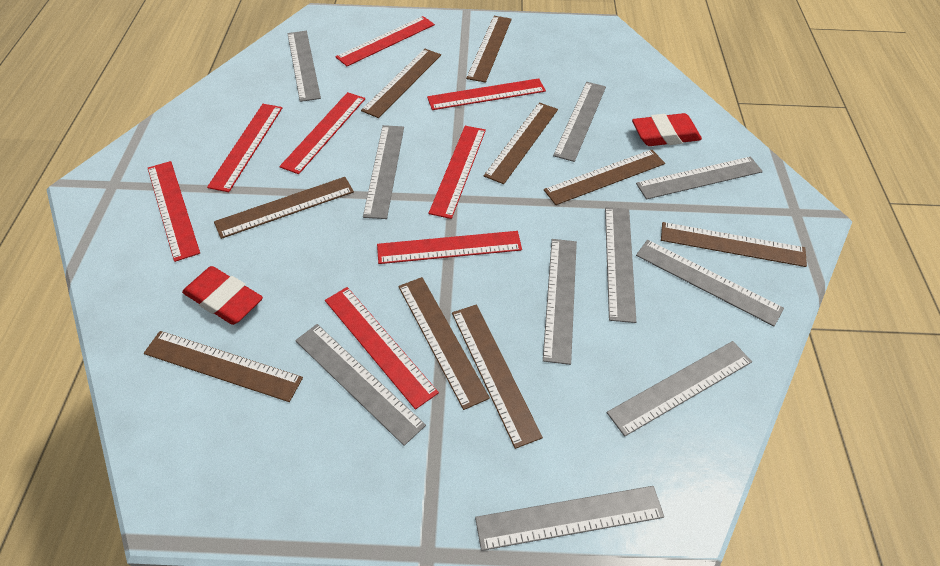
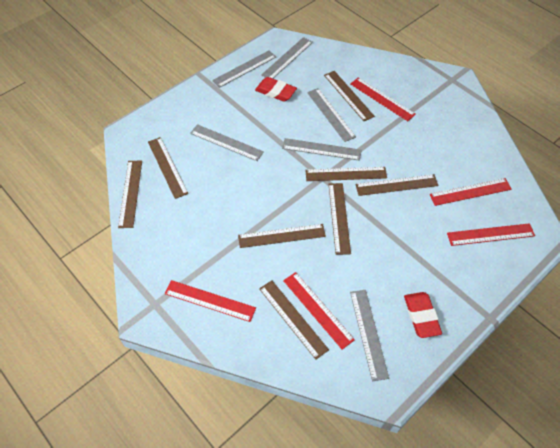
brown ruler: 9 -> 8
grey ruler: 10 -> 6
red ruler: 8 -> 5

